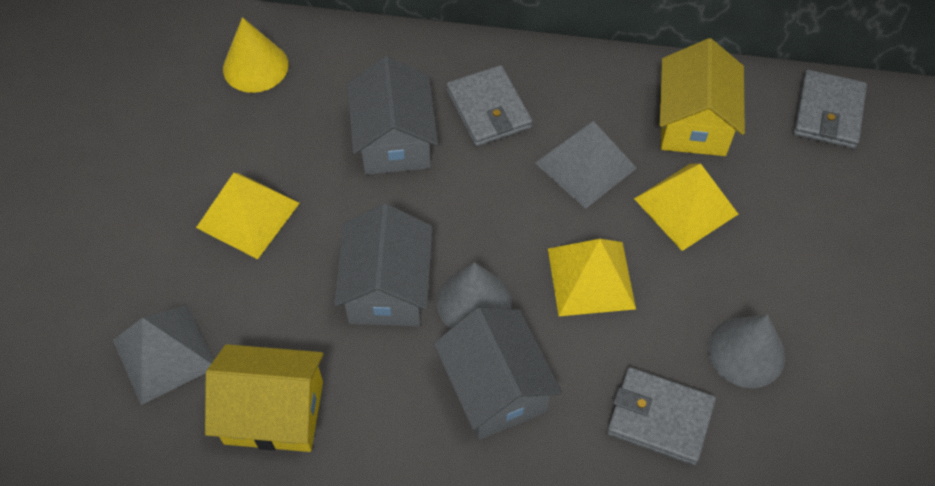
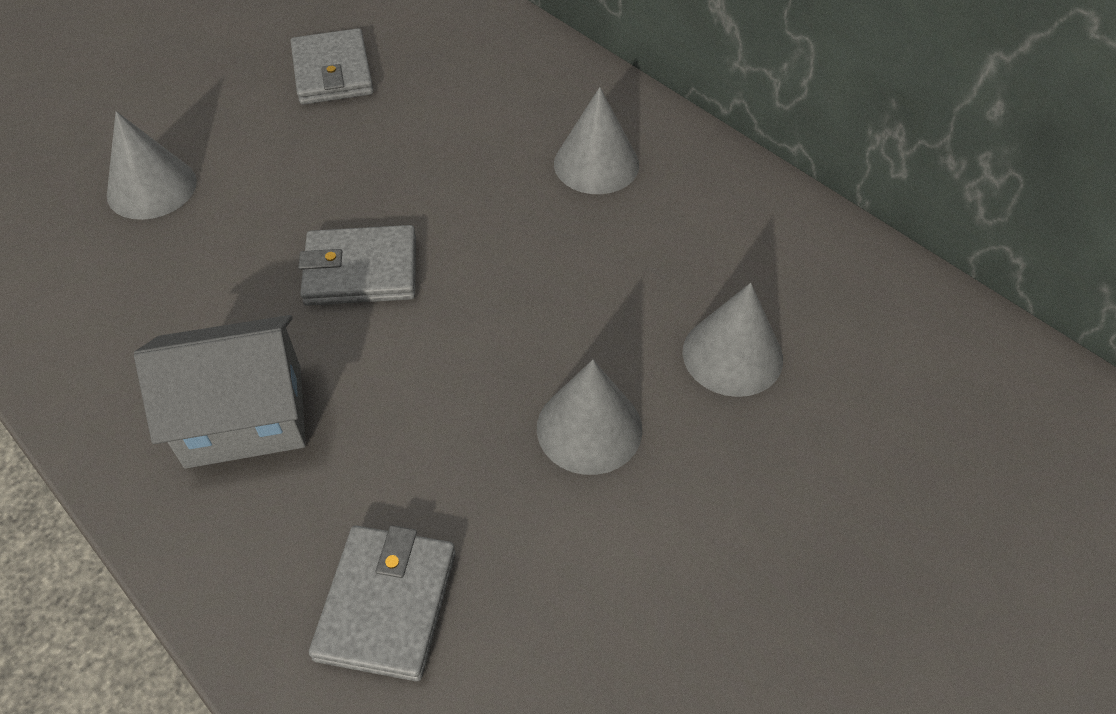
grey cone: 2 -> 4
grey house: 3 -> 1
grey pyramid: 2 -> 0
yellow cone: 1 -> 0
yellow house: 2 -> 0
yellow pyramid: 3 -> 0

